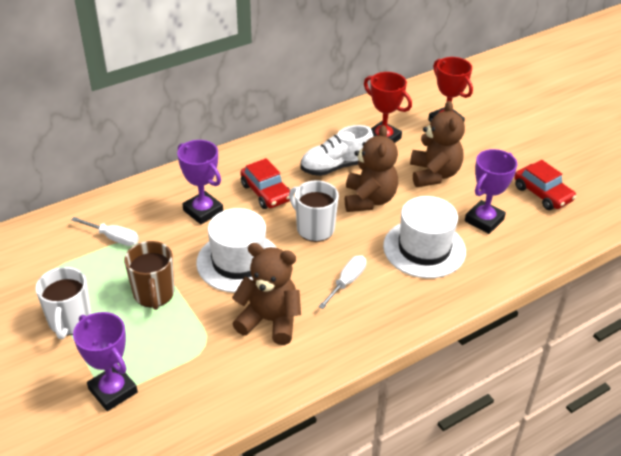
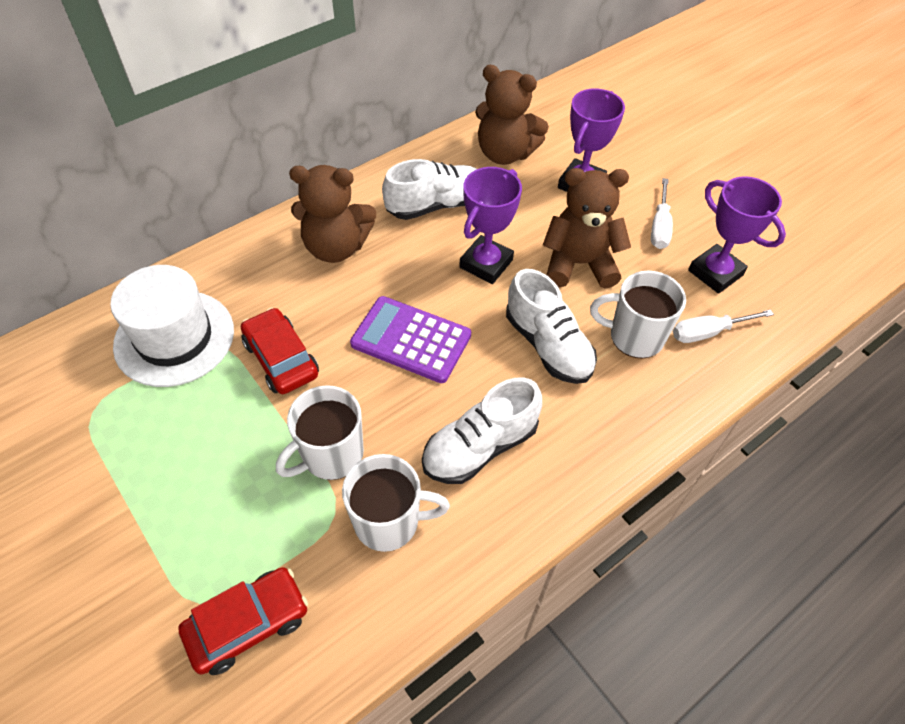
brown mug: 1 -> 0
purple calculator: 0 -> 1
red trophy: 2 -> 0
white hat: 2 -> 1
white mug: 2 -> 3
white shoe: 1 -> 3

